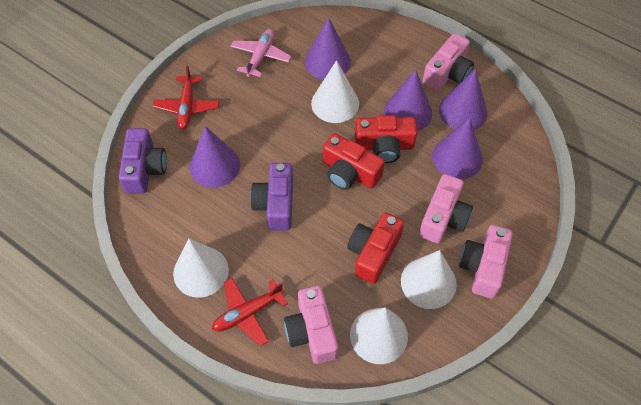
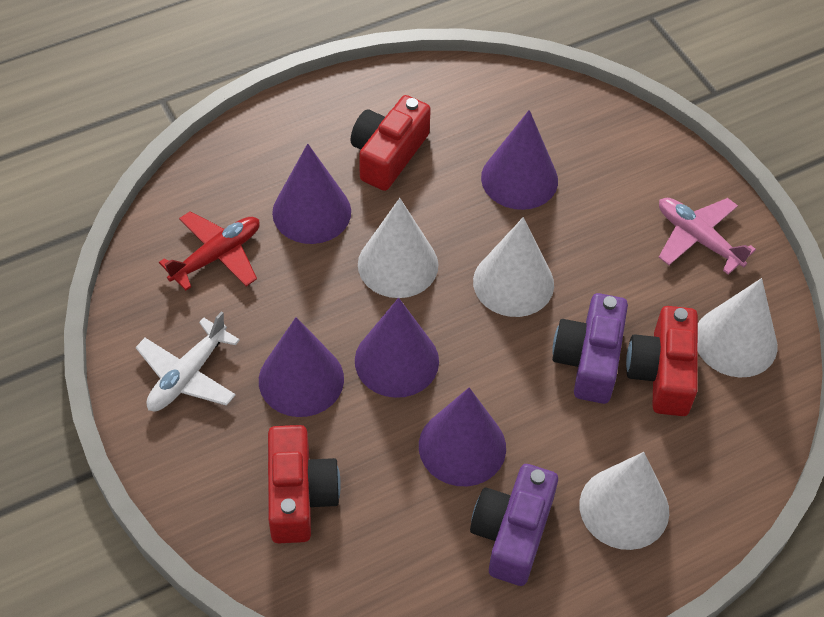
pink camera: 4 -> 0
red plane: 2 -> 1
white plane: 0 -> 1

